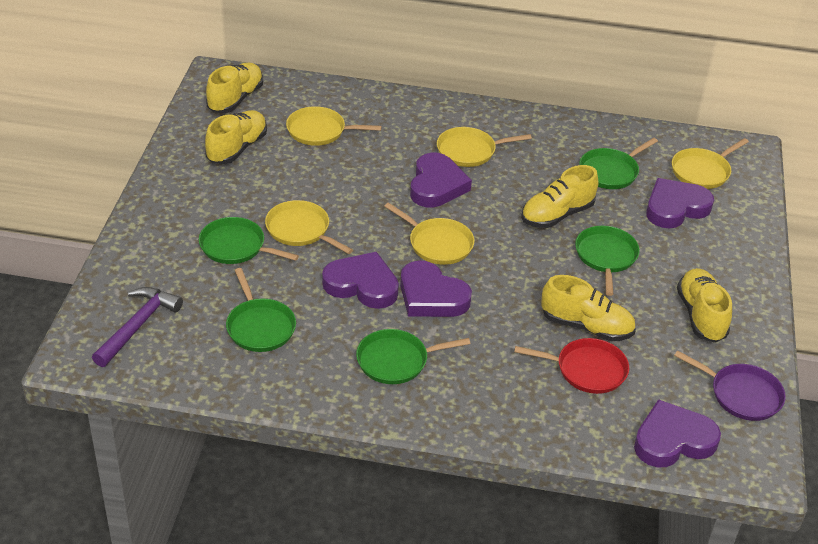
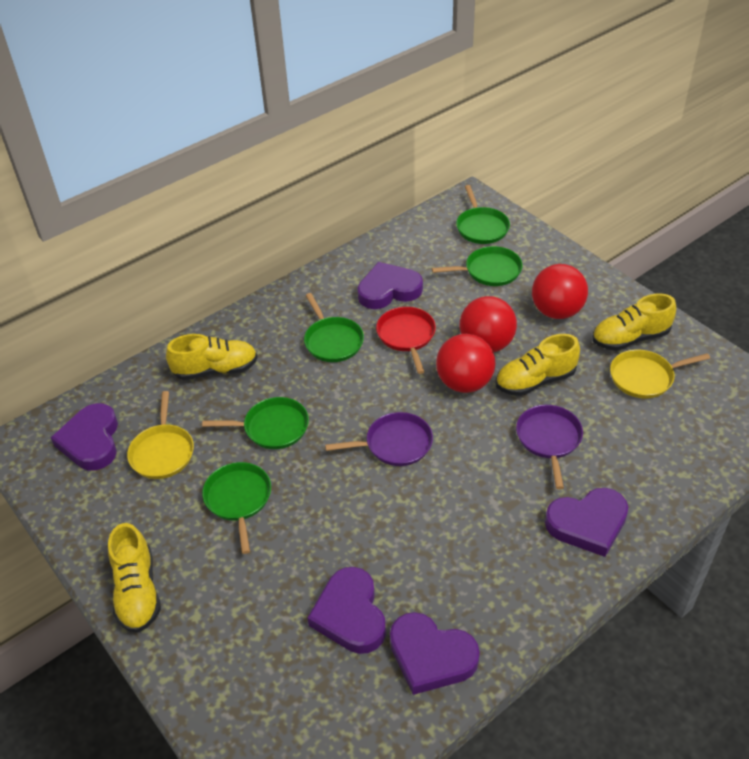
purple hammer: 1 -> 0
purple pan: 1 -> 2
red ball: 0 -> 3
yellow pan: 5 -> 2
yellow shoe: 5 -> 4

